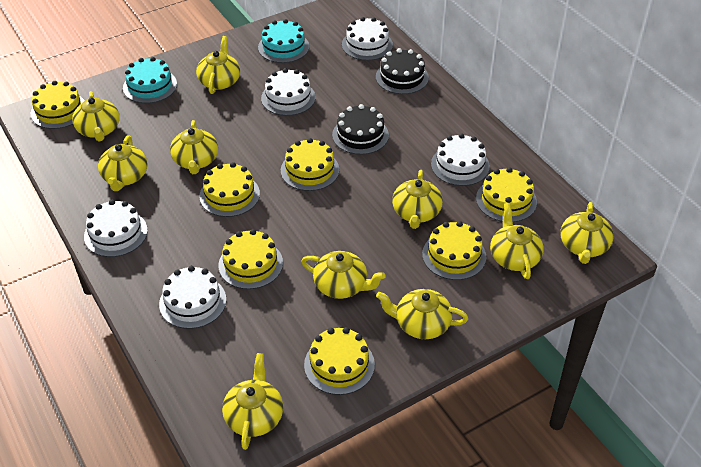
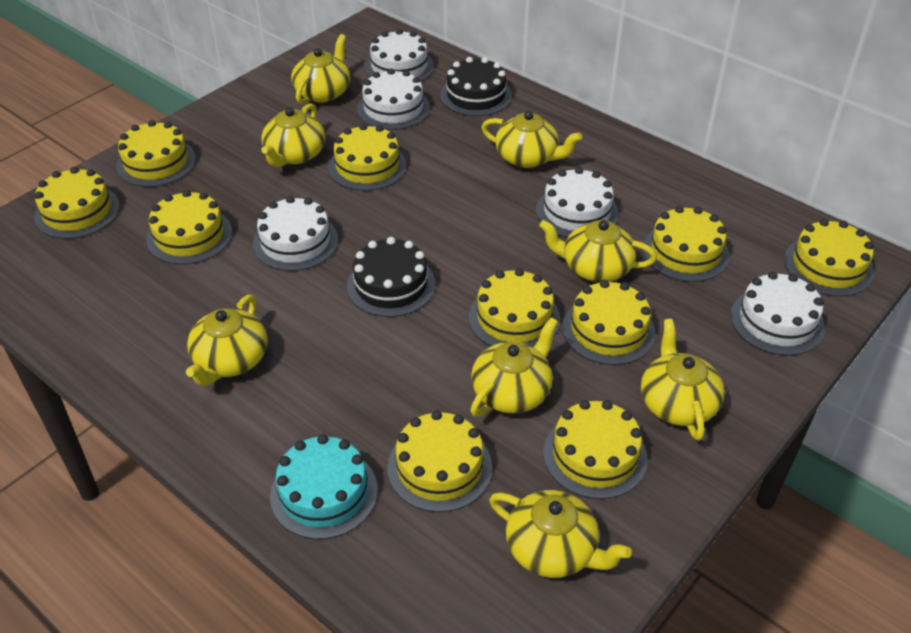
turquoise cake: 2 -> 1
yellow cake: 7 -> 10
yellow teapot: 10 -> 8

